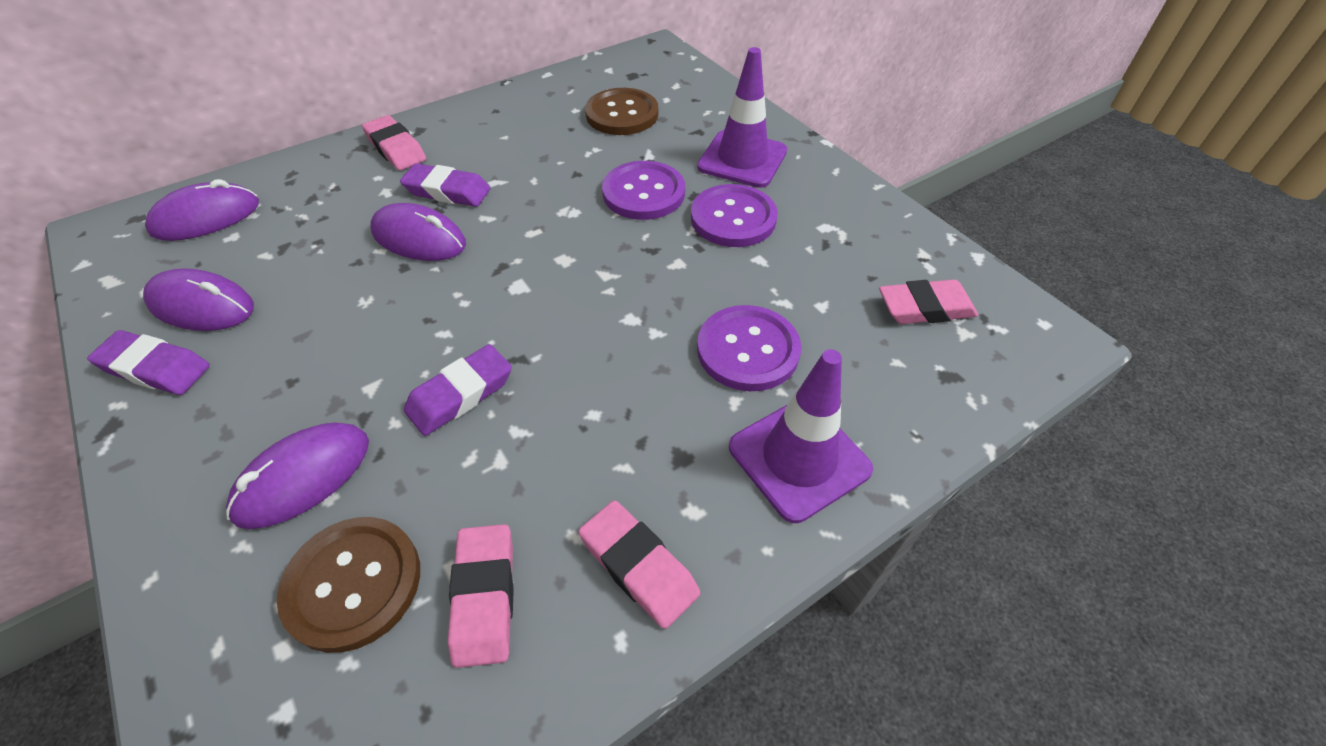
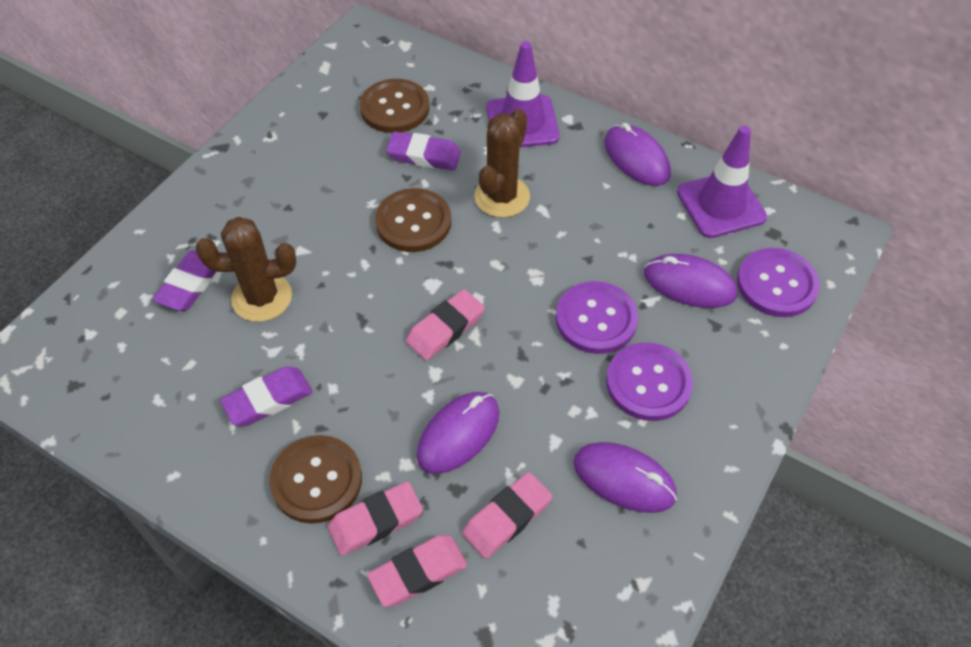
brown button: 2 -> 3
brown cactus: 0 -> 2

